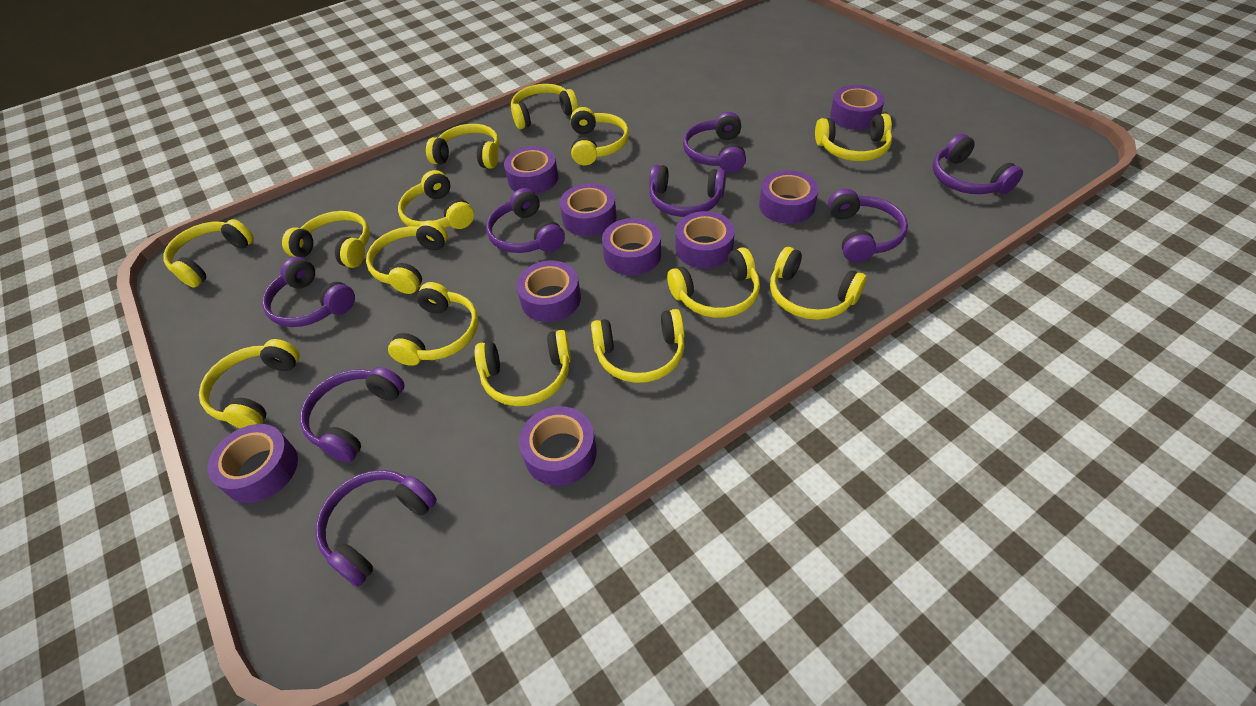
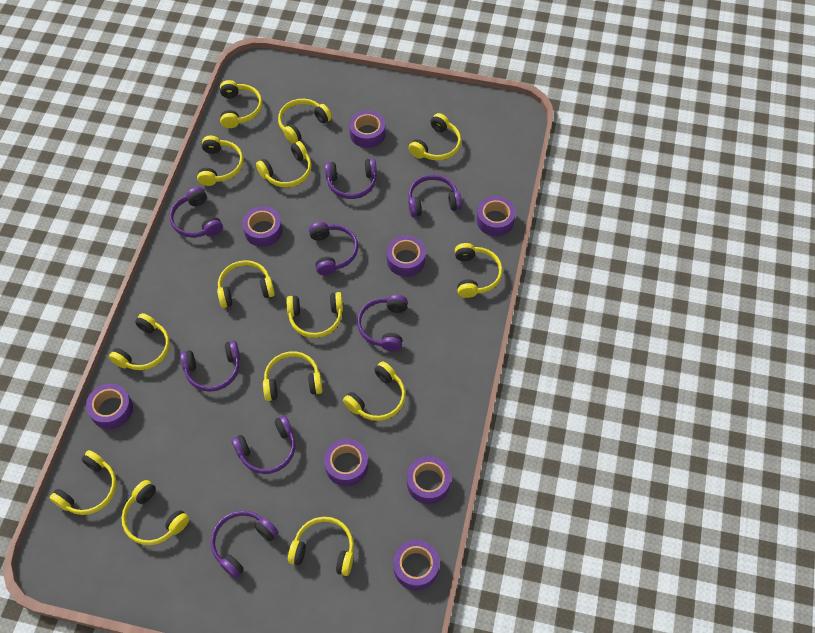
purple tape: 9 -> 8

